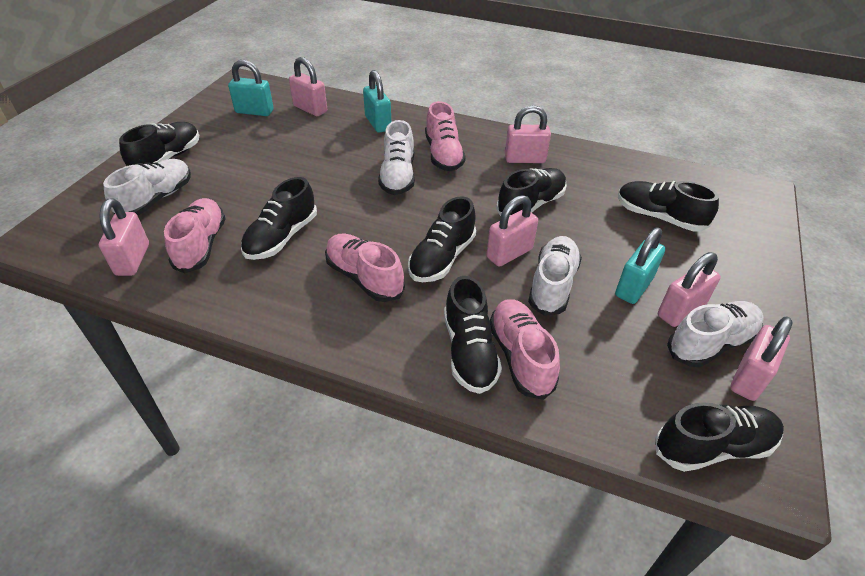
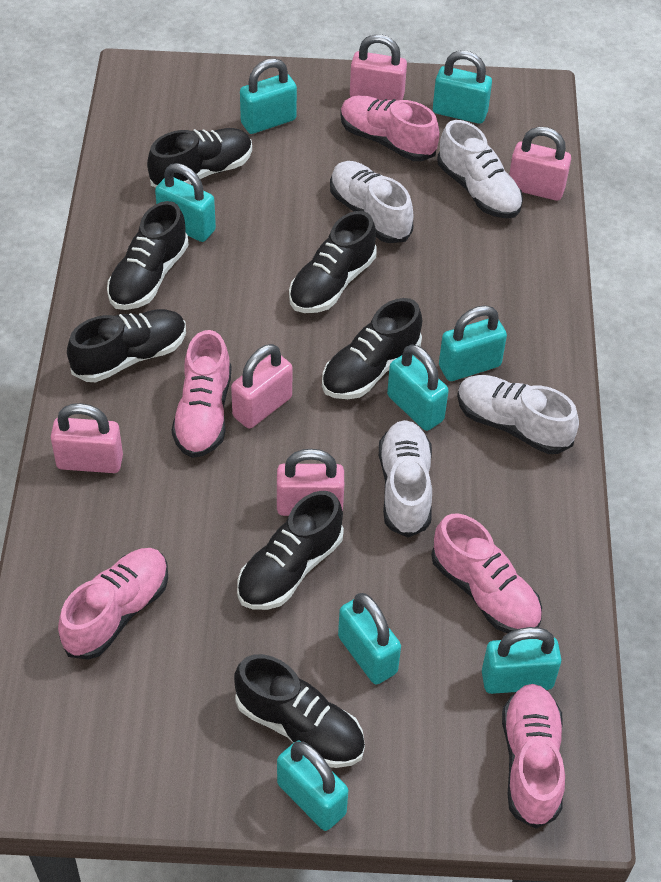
pink padlock: 6 -> 5
pink shoe: 4 -> 5
turquoise padlock: 3 -> 8

